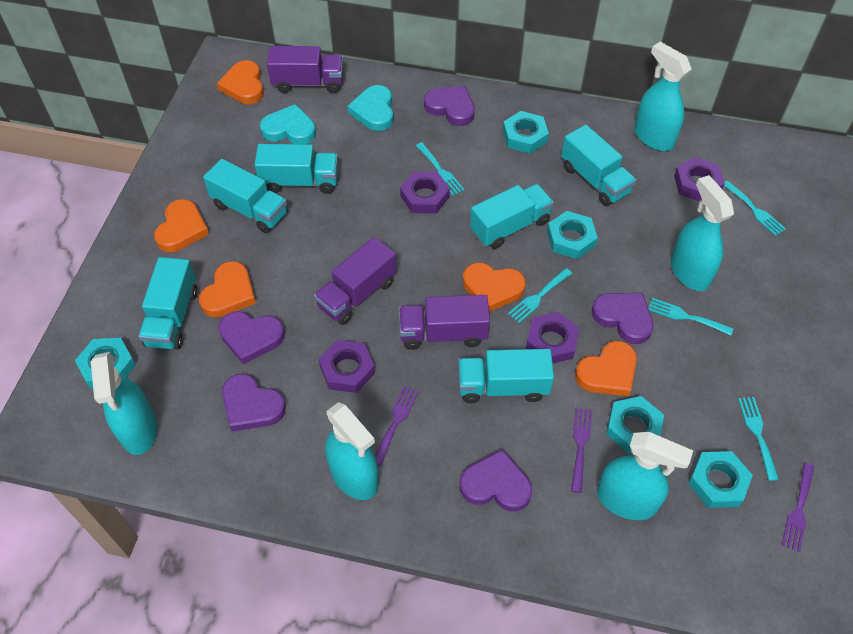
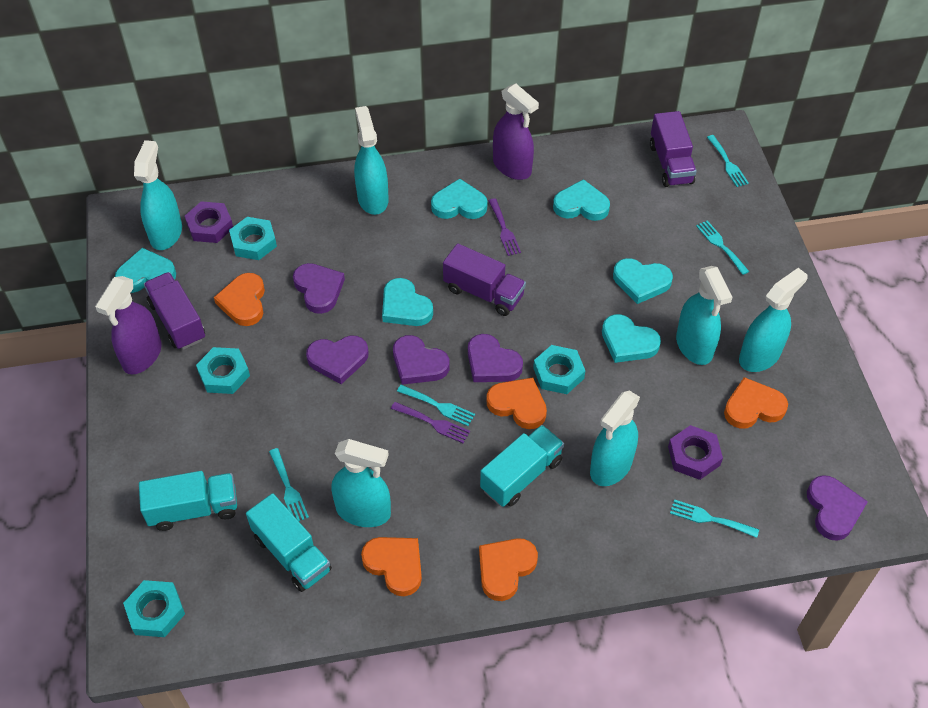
purple fork: 3 -> 2
purple nut: 4 -> 2
purple spray bottle: 0 -> 2
turquoise heart: 2 -> 6
turquoise nut: 5 -> 4
turquoise spray bottle: 5 -> 6
turquoise truck: 6 -> 3

